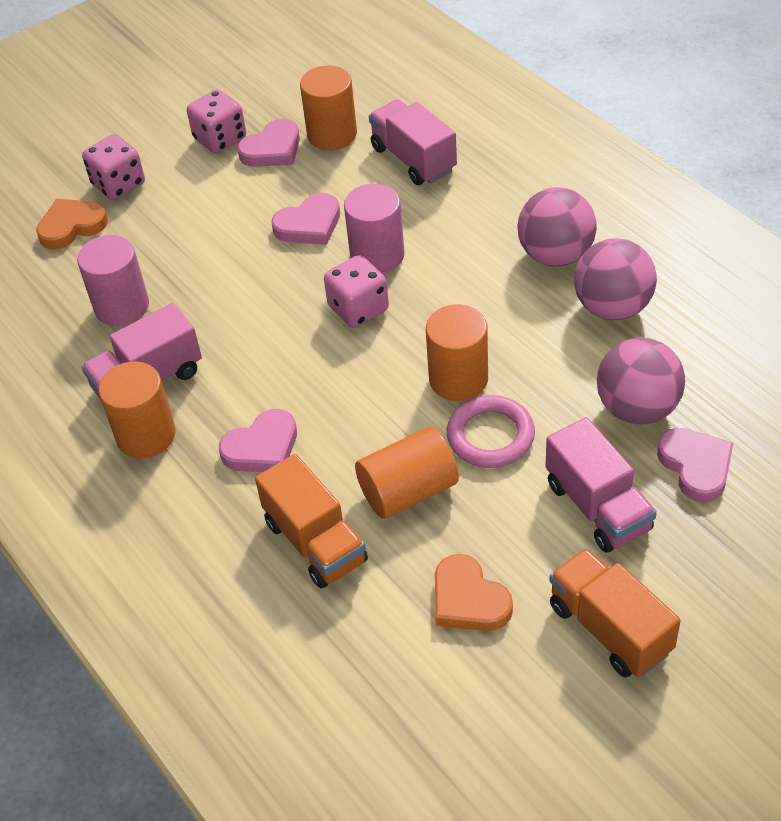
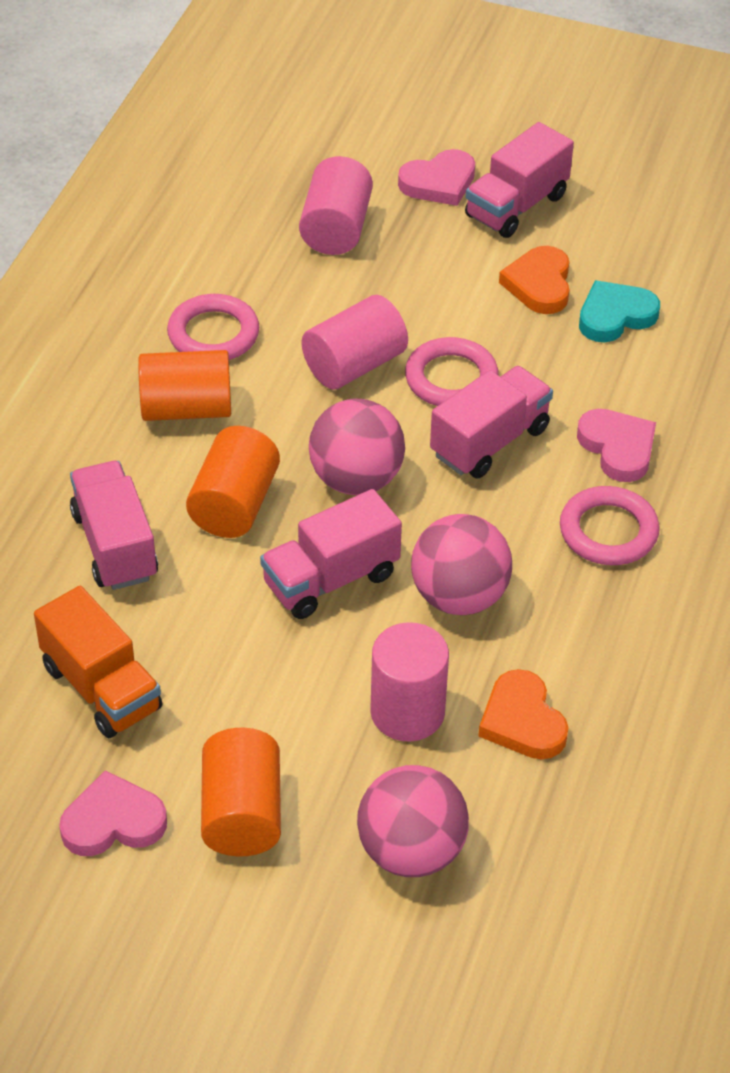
orange cylinder: 4 -> 3
orange truck: 2 -> 1
pink cylinder: 2 -> 3
pink dice: 3 -> 0
pink heart: 4 -> 3
pink ring: 1 -> 3
pink truck: 3 -> 4
turquoise heart: 0 -> 1

